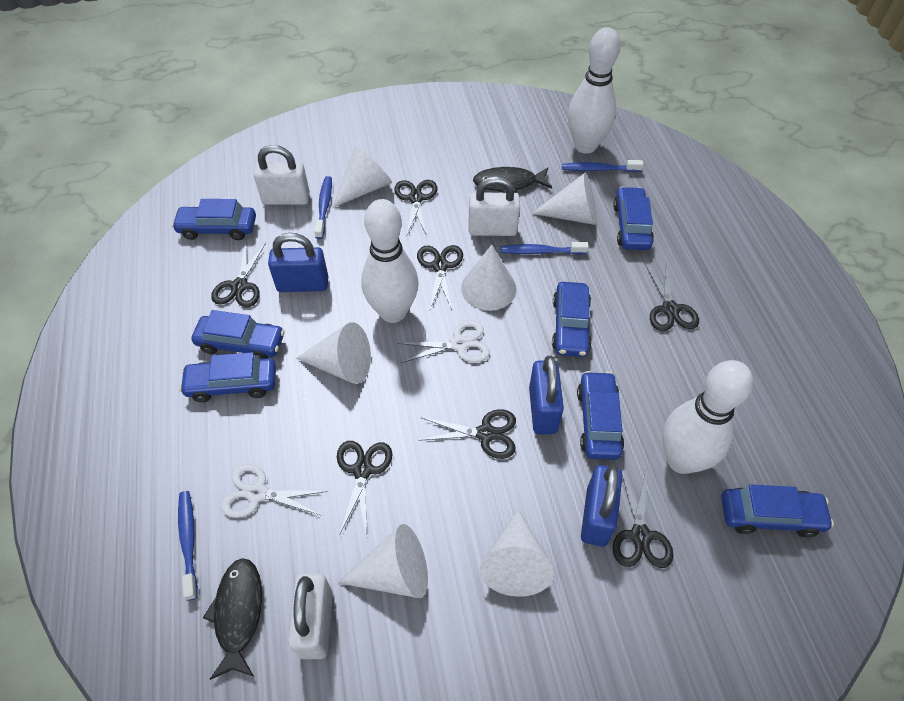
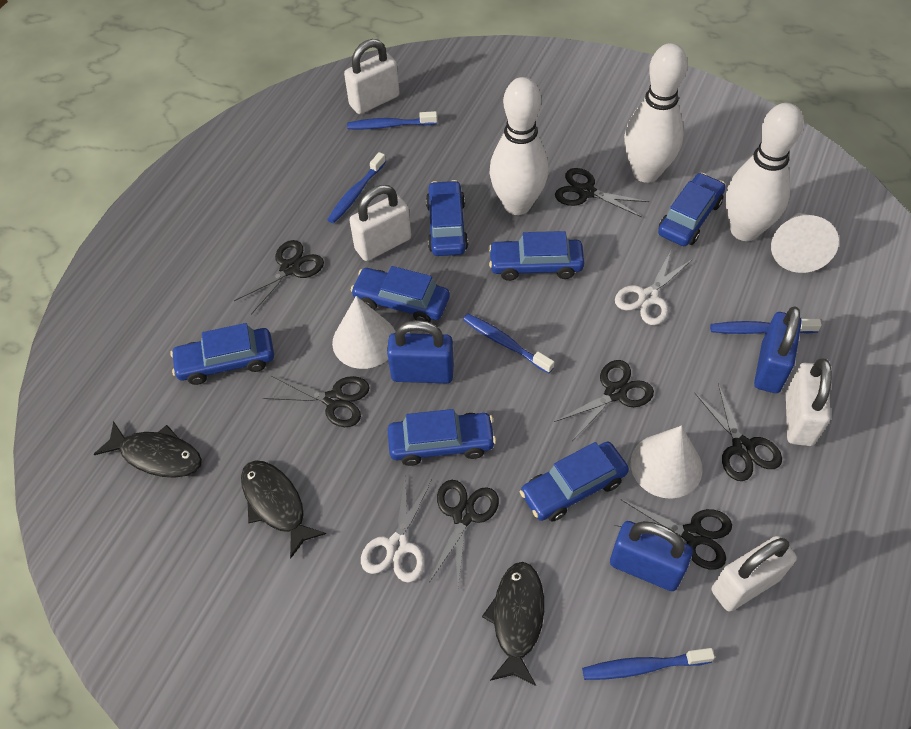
black fish: 2 -> 3
blue toothbrush: 4 -> 5
white cone: 6 -> 3
white padlock: 3 -> 4

